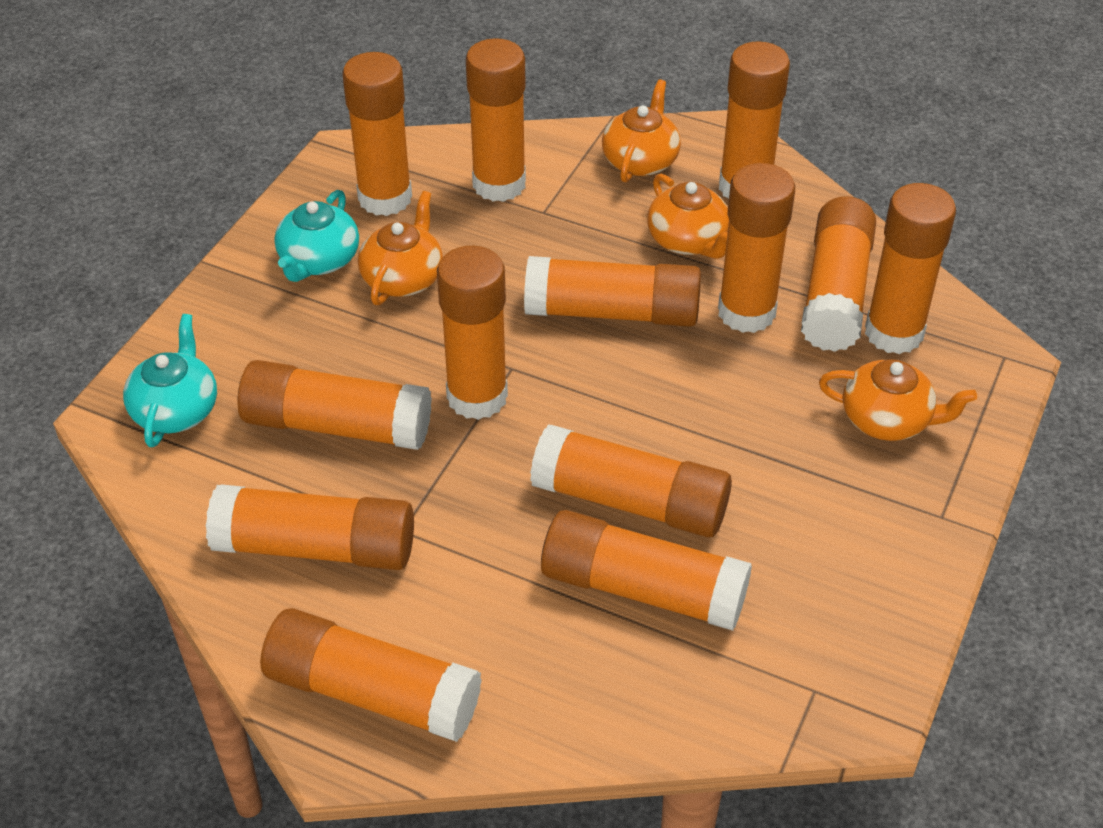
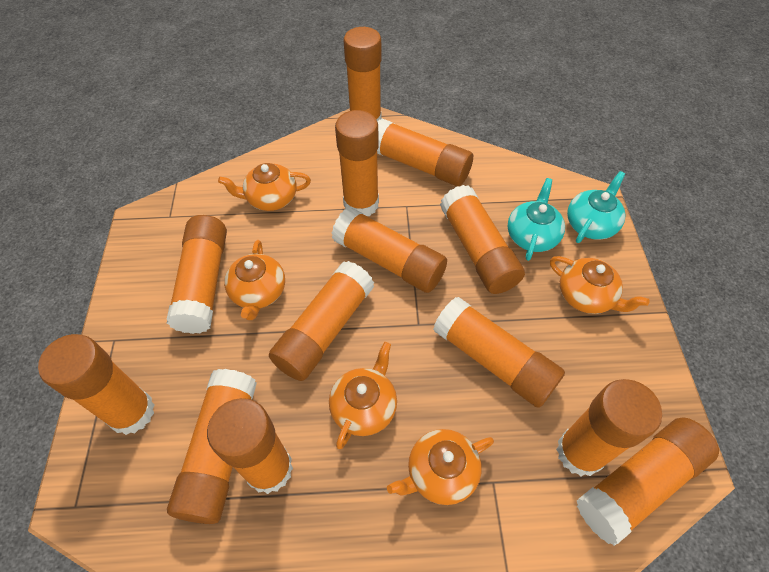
orange teapot: 4 -> 5

